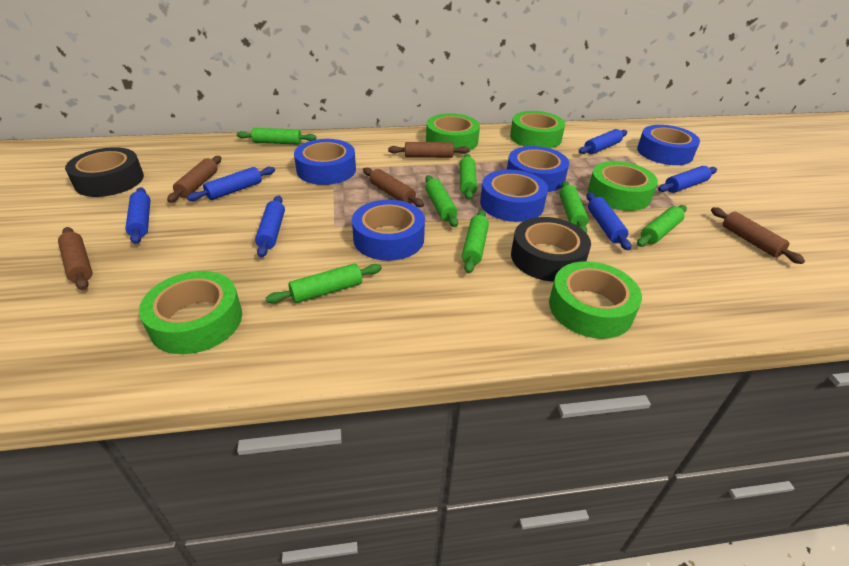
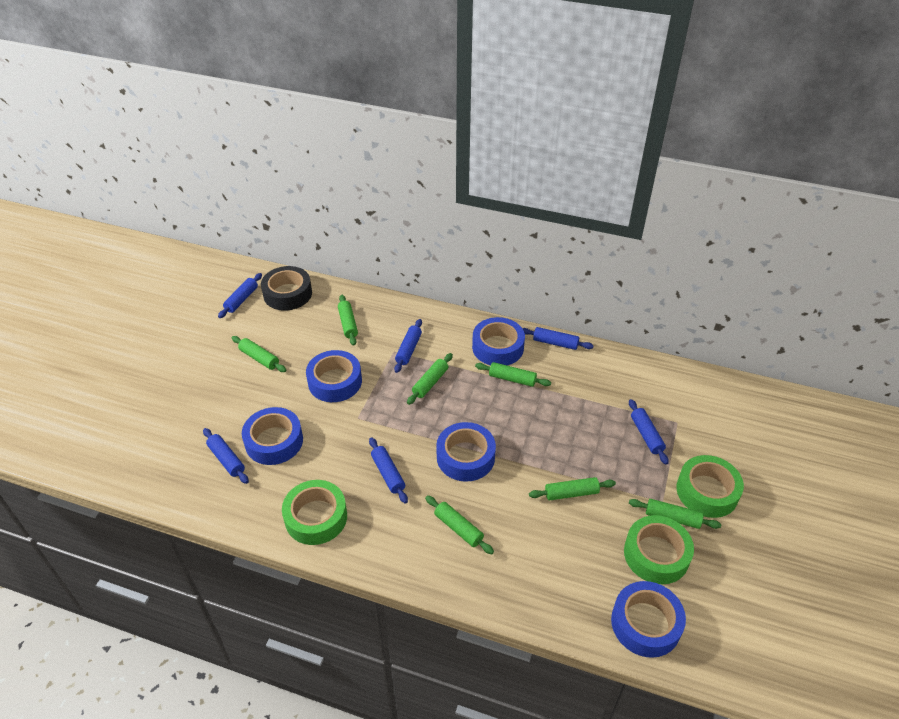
black tape: 2 -> 1
brown rolling pin: 5 -> 0
green tape: 5 -> 3

